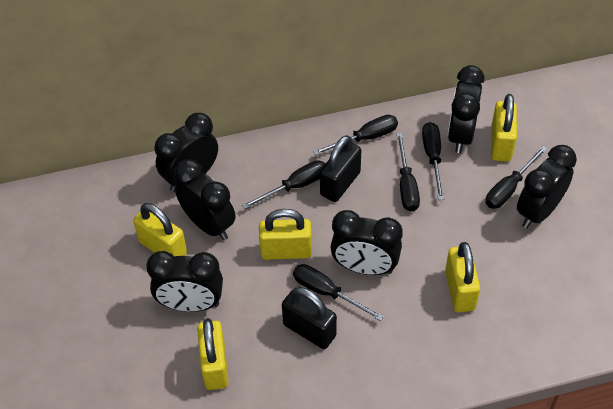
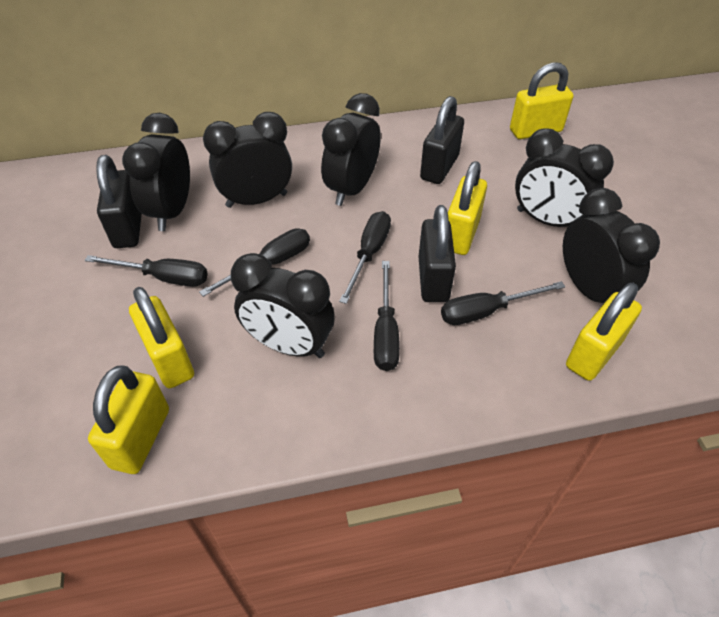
black padlock: 2 -> 3
black screwdriver: 6 -> 5

